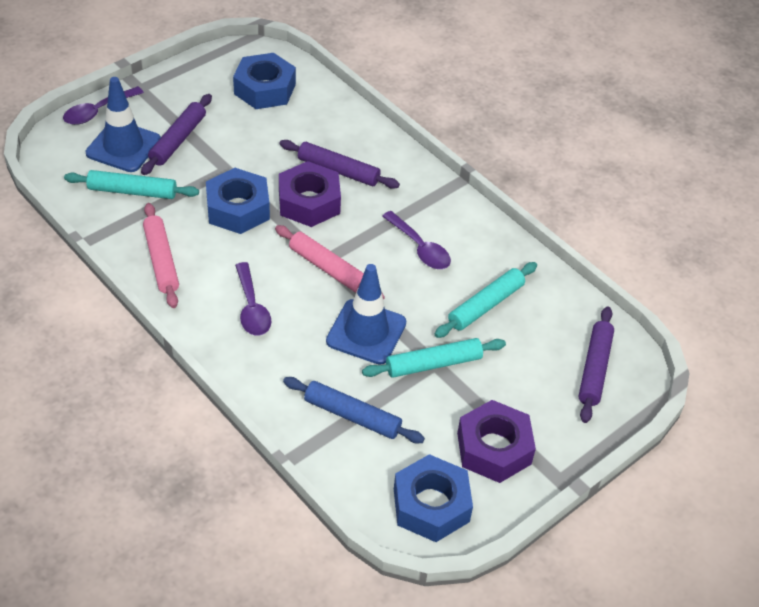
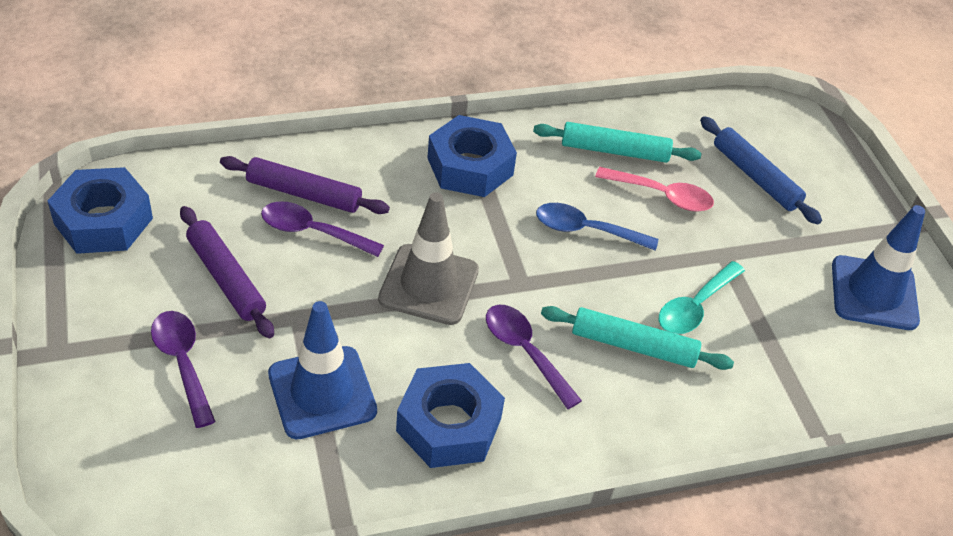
blue spoon: 0 -> 1
grey traffic cone: 0 -> 1
pink rolling pin: 2 -> 0
pink spoon: 0 -> 1
purple nut: 2 -> 0
purple rolling pin: 3 -> 2
turquoise rolling pin: 3 -> 2
turquoise spoon: 0 -> 1

